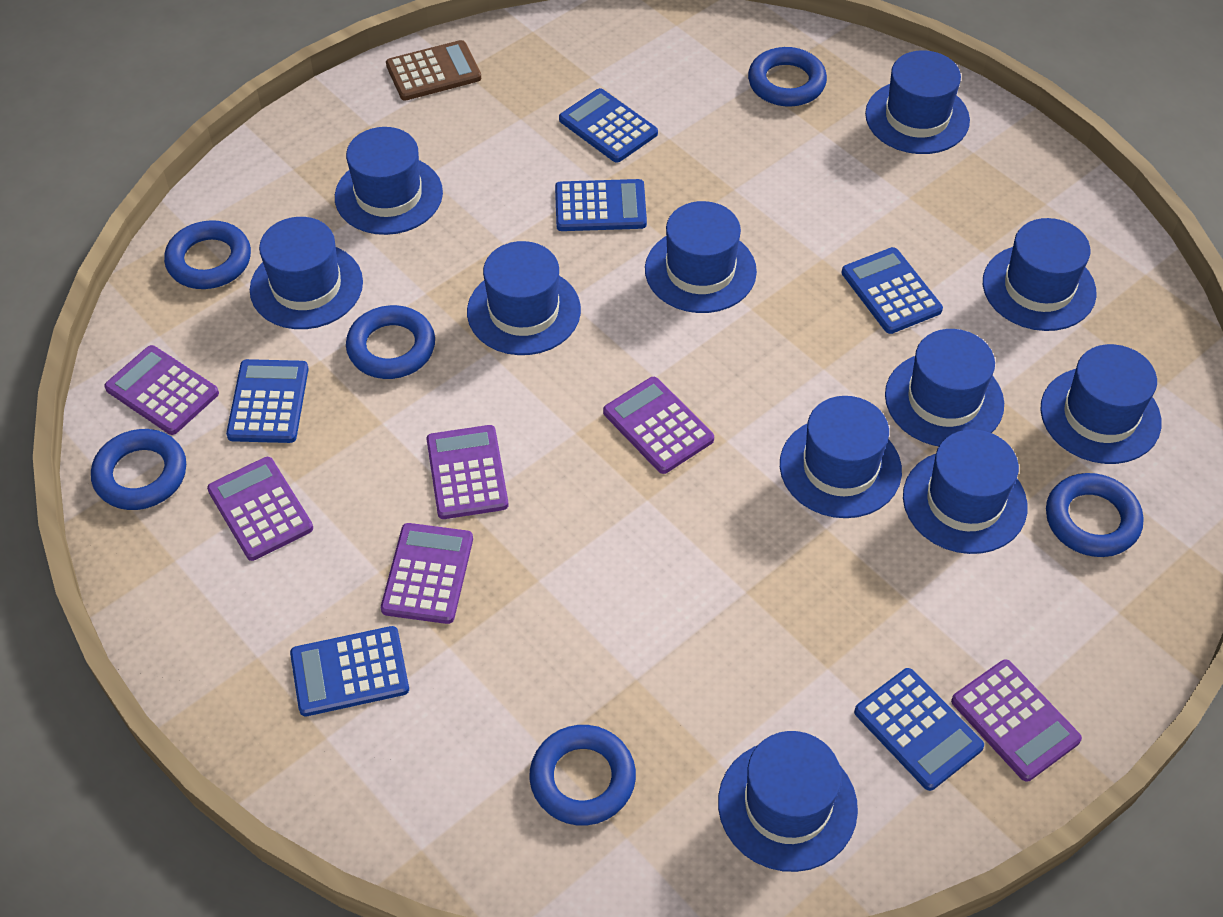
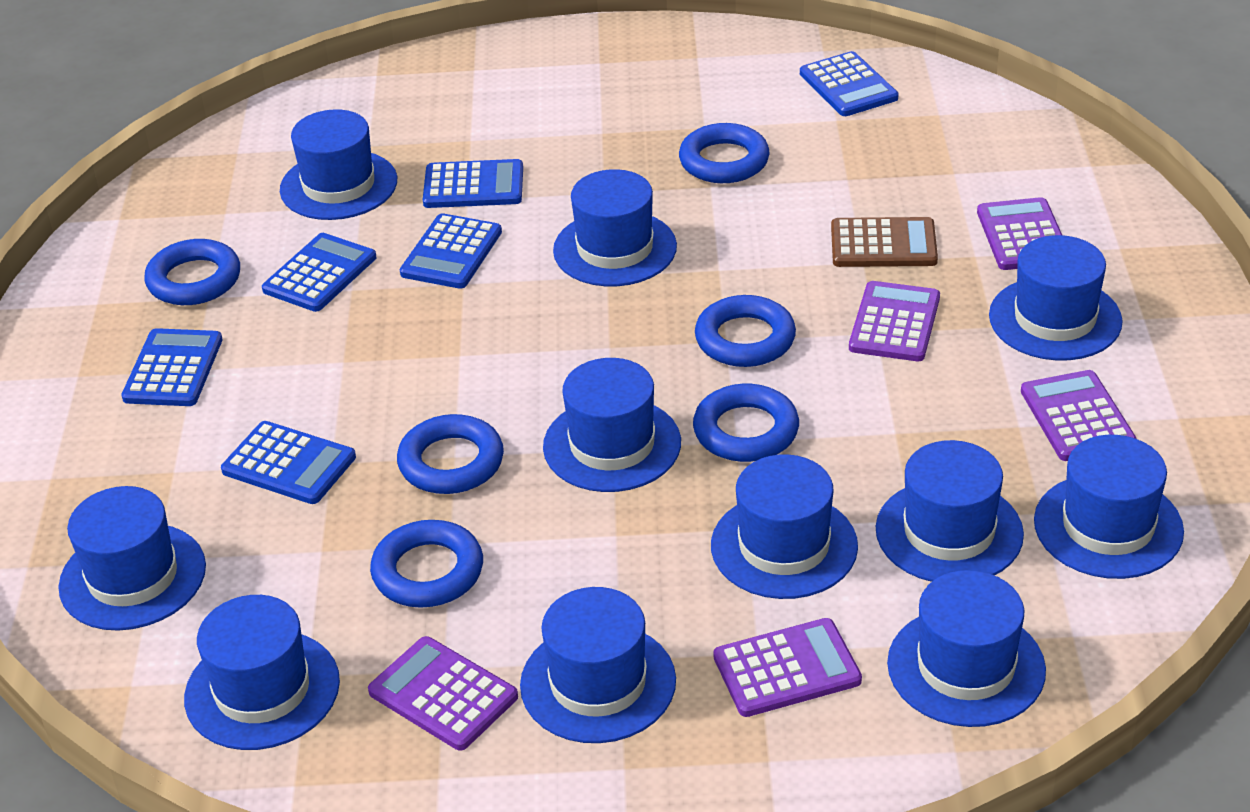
purple calculator: 6 -> 5

